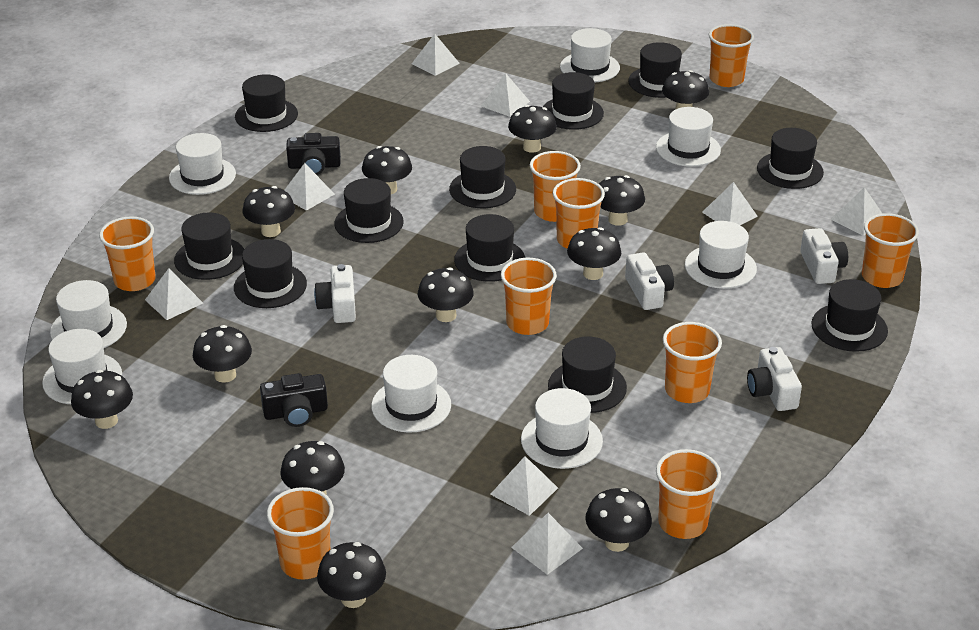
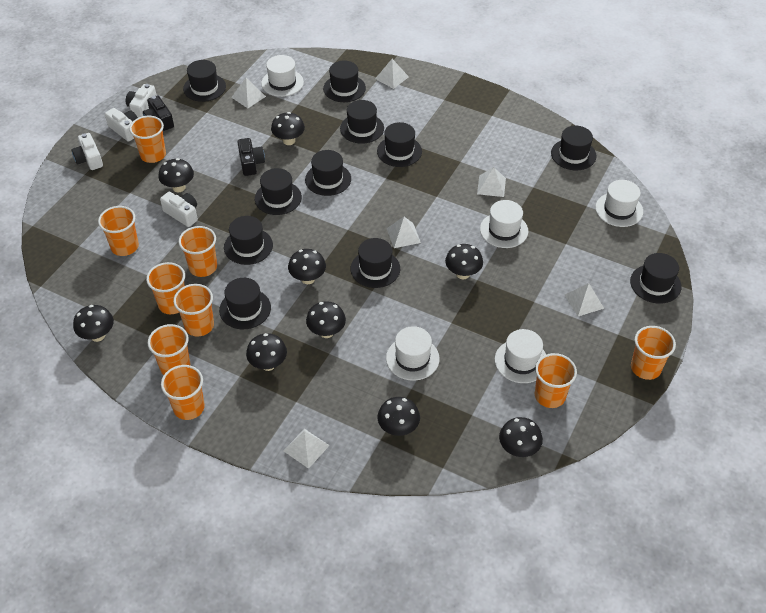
black mushroom: 12 -> 9
white hat: 8 -> 5
white pyramid: 8 -> 6

